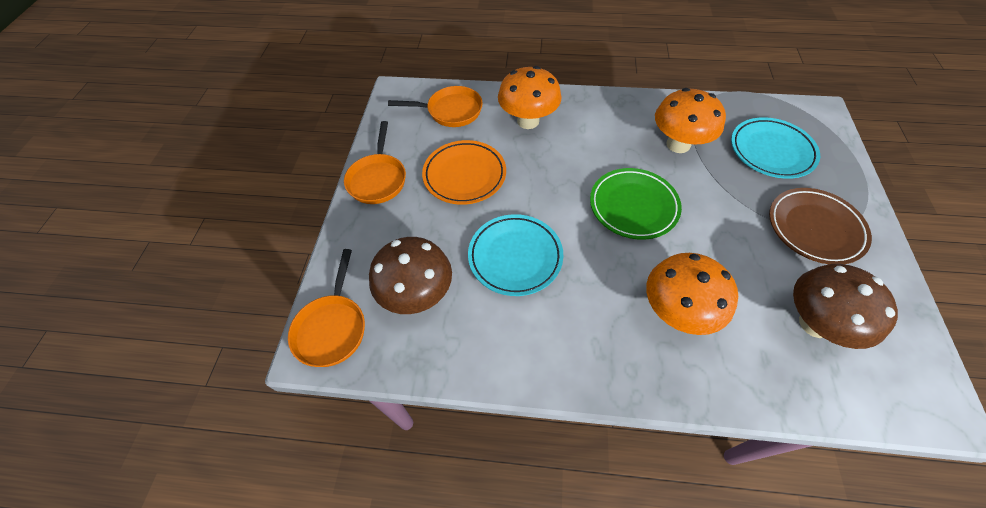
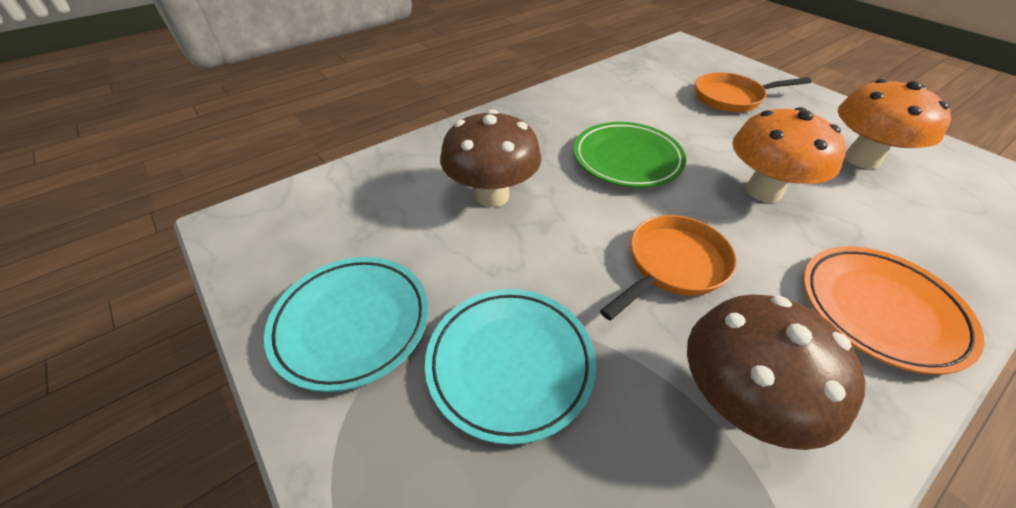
brown plate: 1 -> 0
orange mushroom: 3 -> 2
orange pan: 3 -> 2

